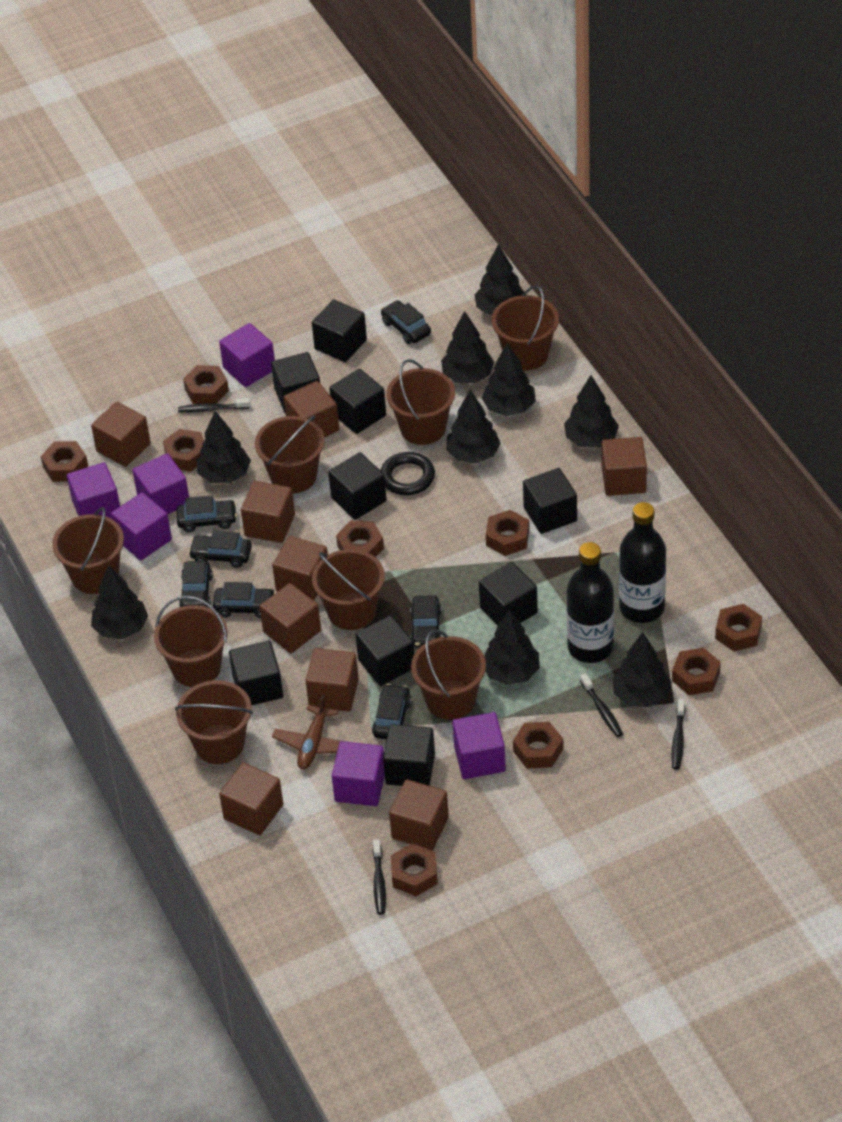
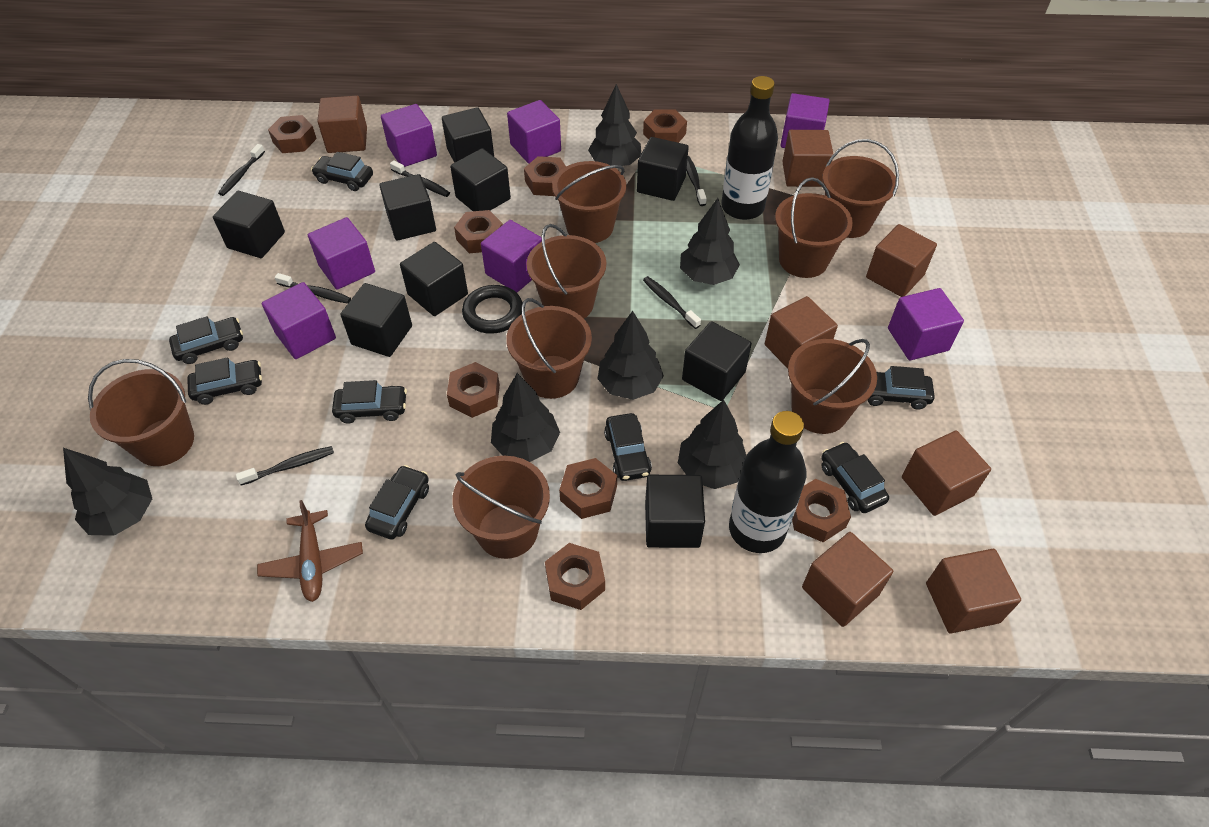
black car: 7 -> 8
black toothbrush: 4 -> 6
black tree: 9 -> 6
brown cube: 9 -> 7
brown nut: 9 -> 8
purple cube: 6 -> 7

